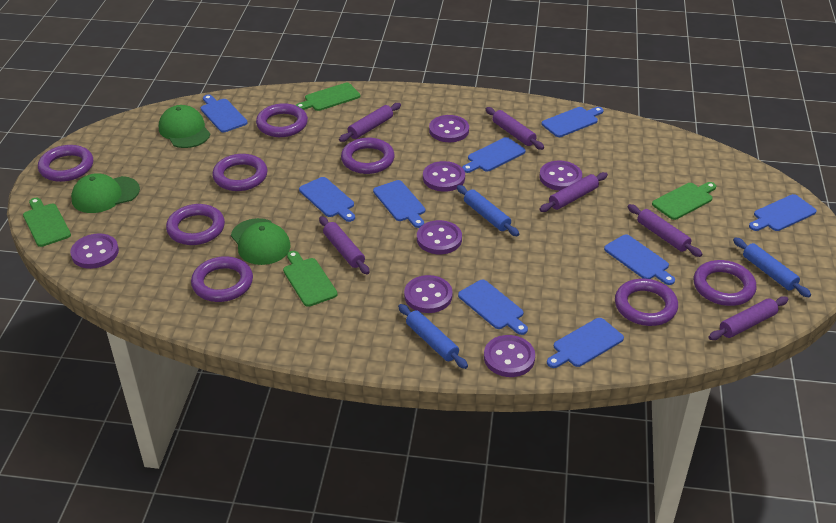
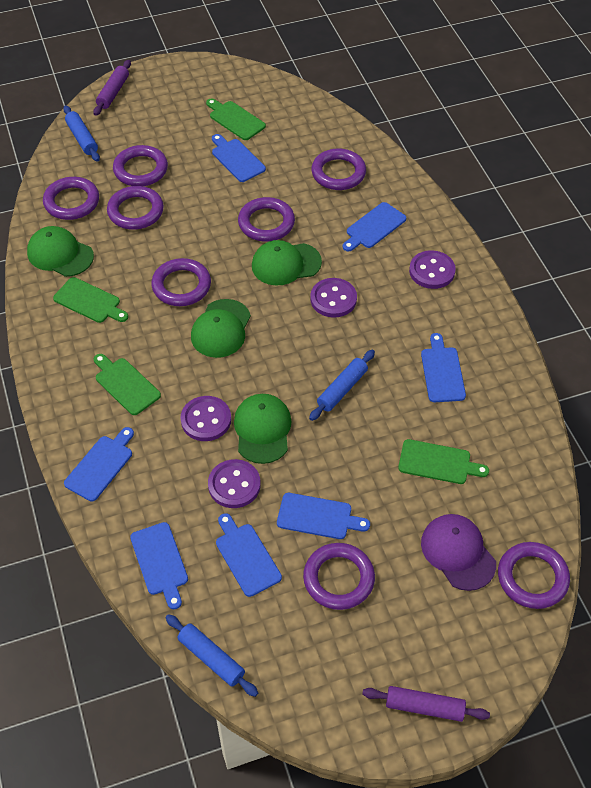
blue cutting board: 9 -> 7
green cap: 3 -> 4
purple button: 7 -> 4
purple cap: 0 -> 1
purple rolling pin: 6 -> 2

